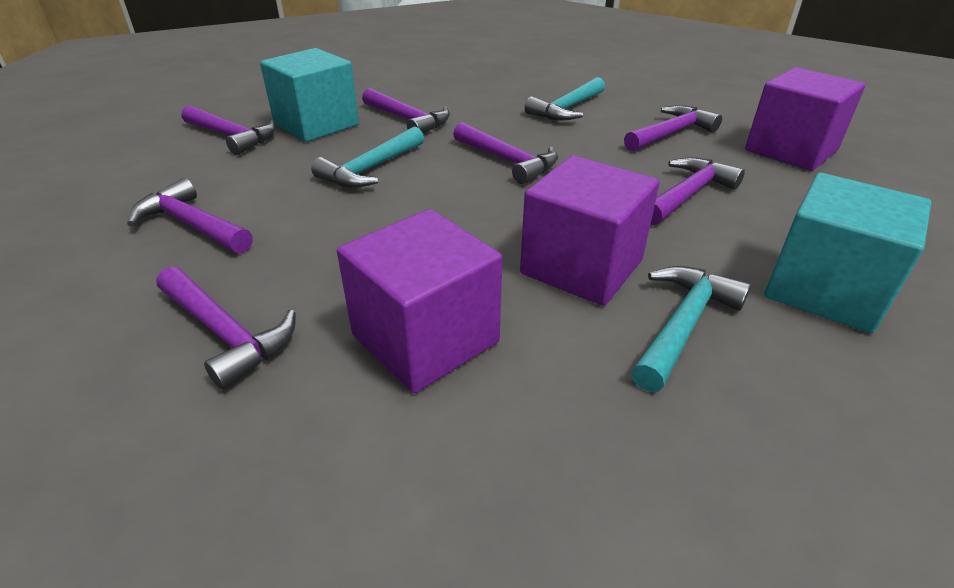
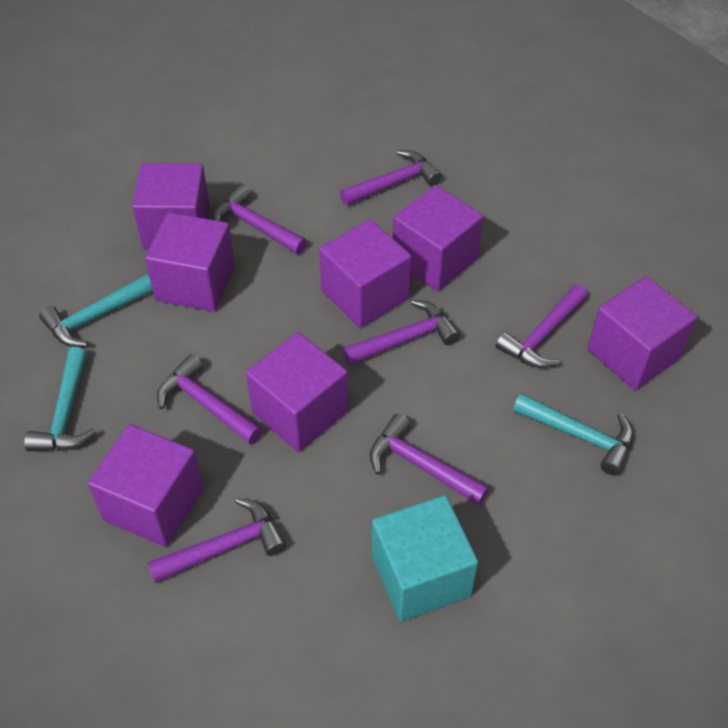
purple cube: 3 -> 7
turquoise cube: 2 -> 1

